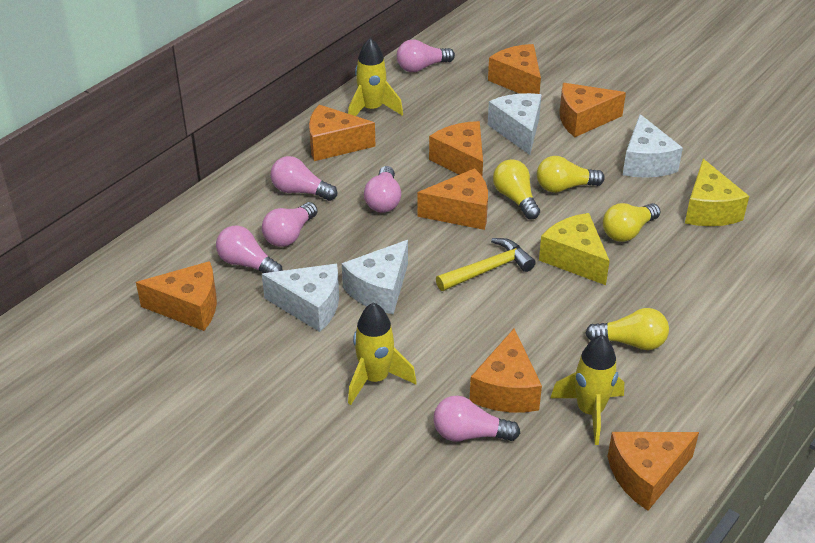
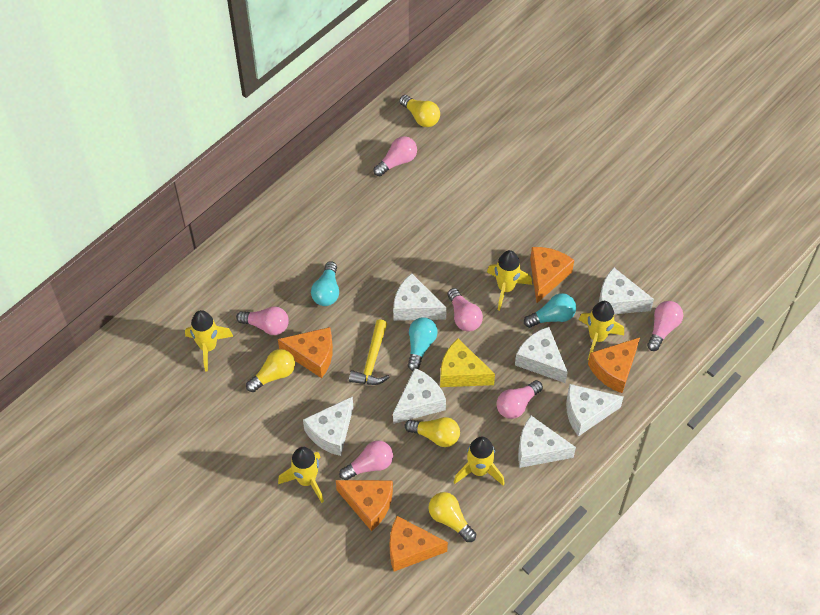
orange cheese: 8 -> 5
turquoise light bulb: 0 -> 3
white cheese: 4 -> 7
yellow cheese: 2 -> 1
yellow rocket: 3 -> 5

